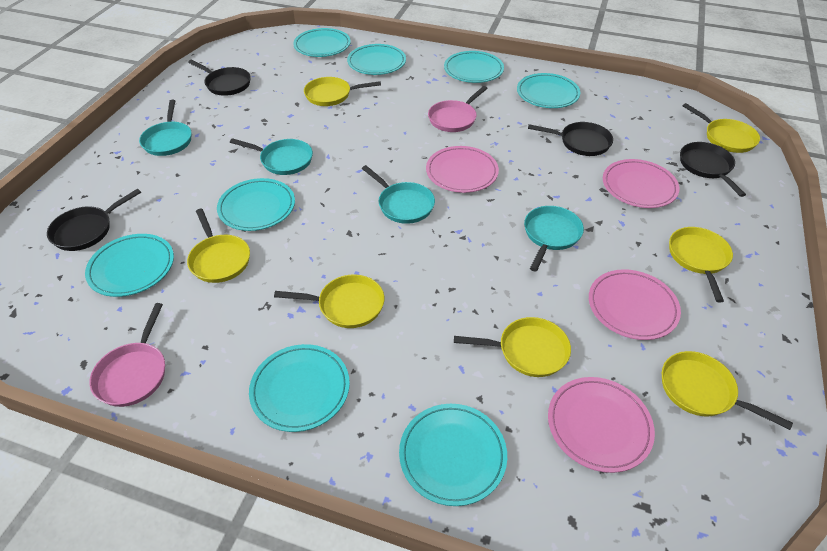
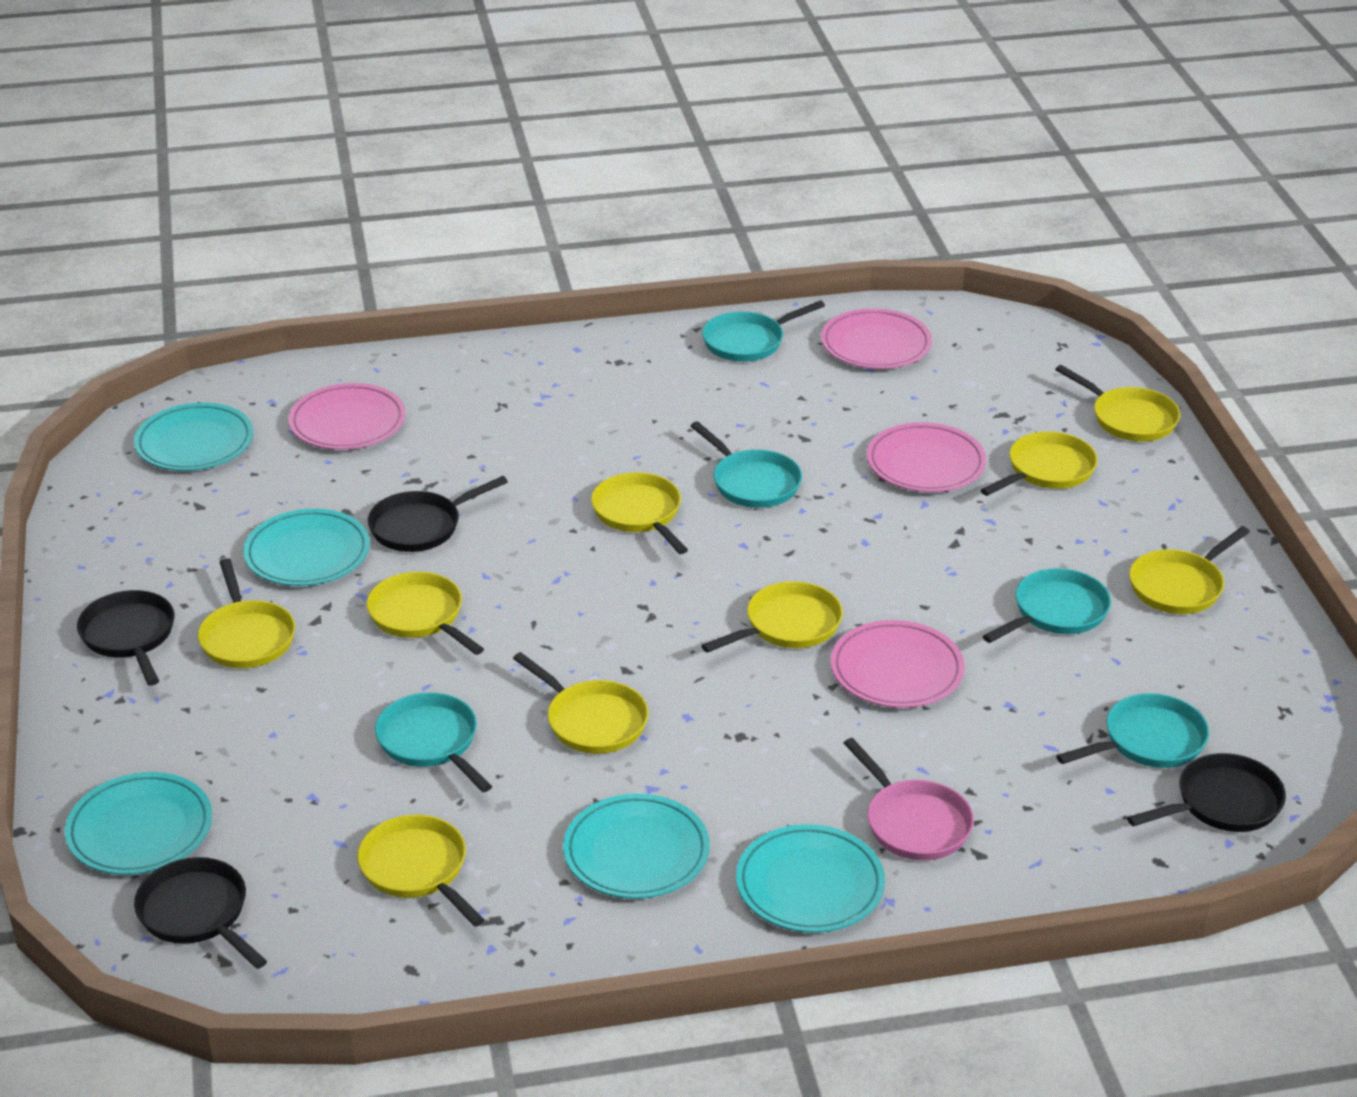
pink pan: 2 -> 1
turquoise pan: 4 -> 5
turquoise plate: 8 -> 5
yellow pan: 7 -> 9

